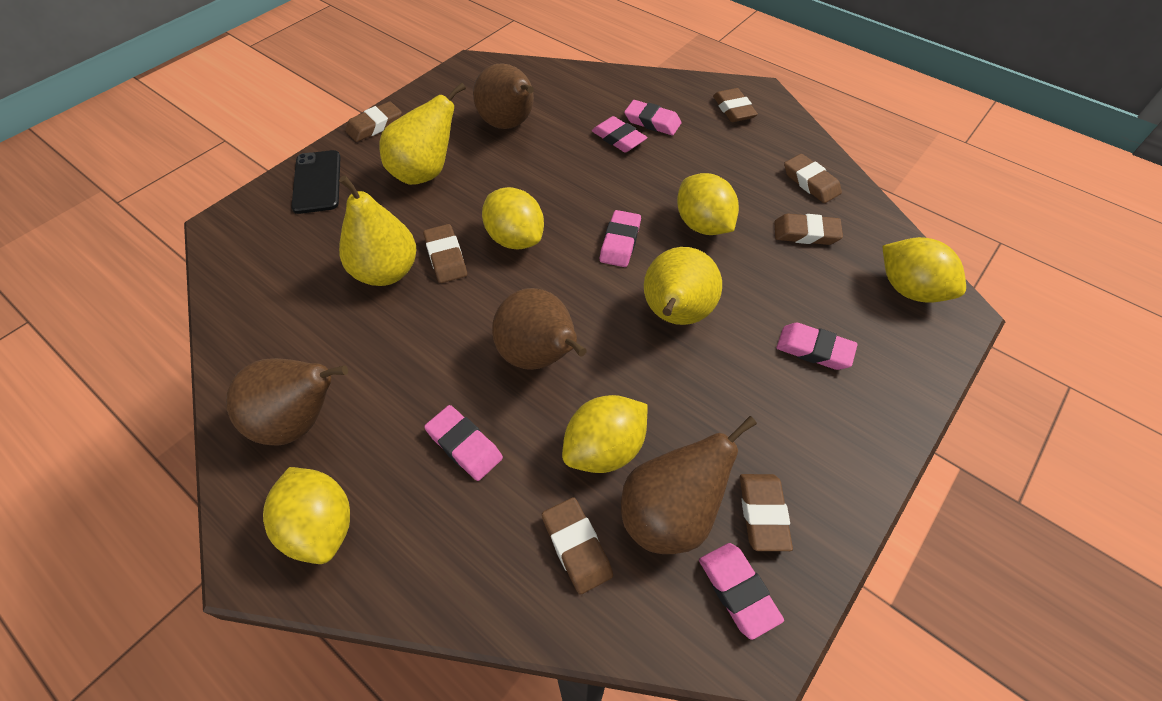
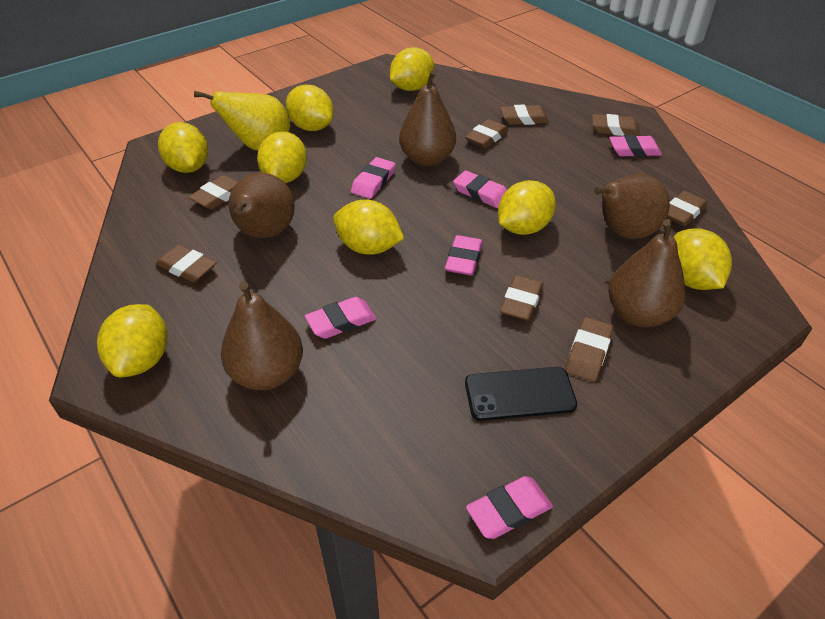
brown eraser: 7 -> 8
brown pear: 4 -> 5
yellow lemon: 5 -> 8
yellow pear: 3 -> 1

